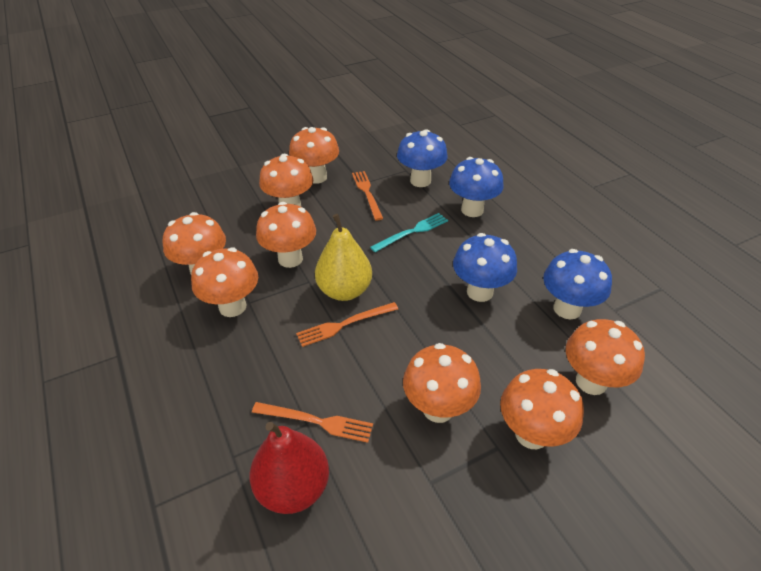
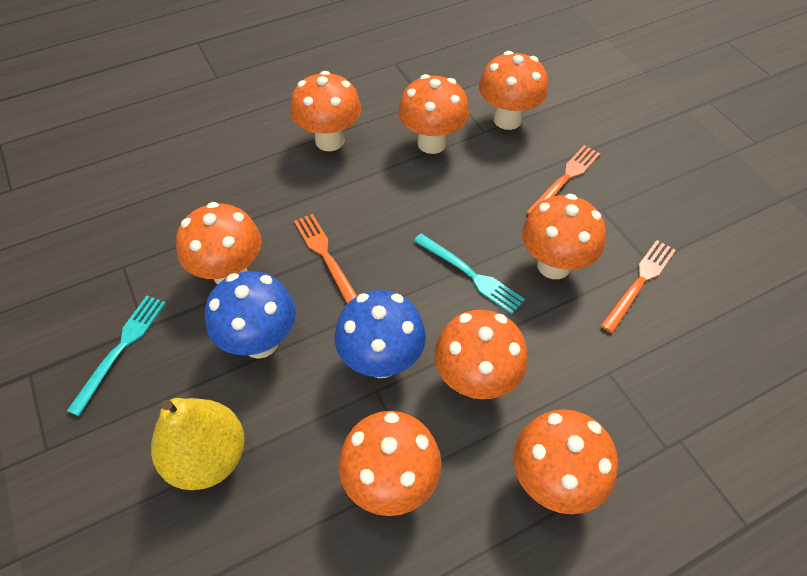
blue mushroom: 4 -> 2
red pear: 1 -> 0
turquoise fork: 1 -> 2

